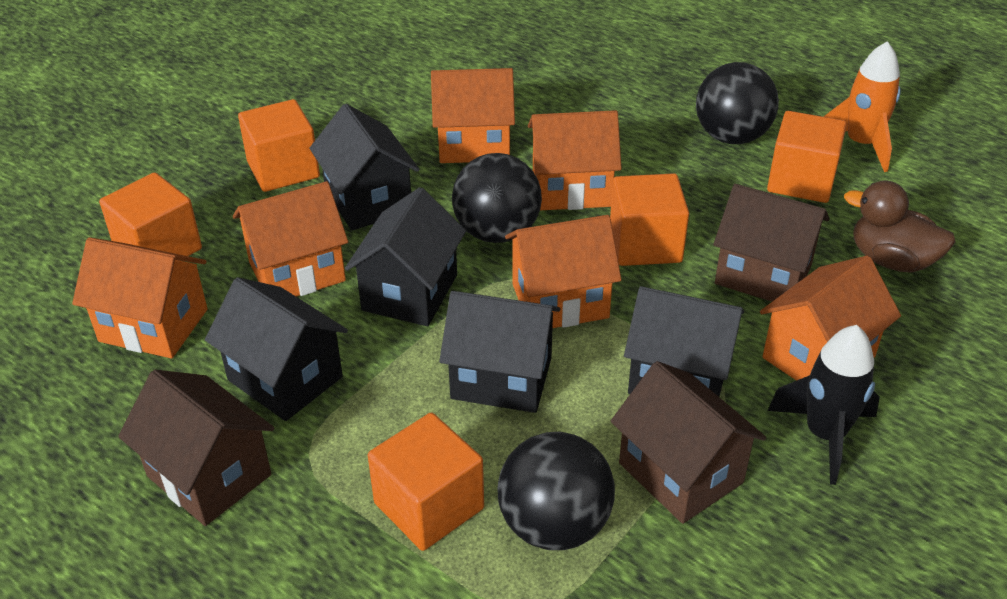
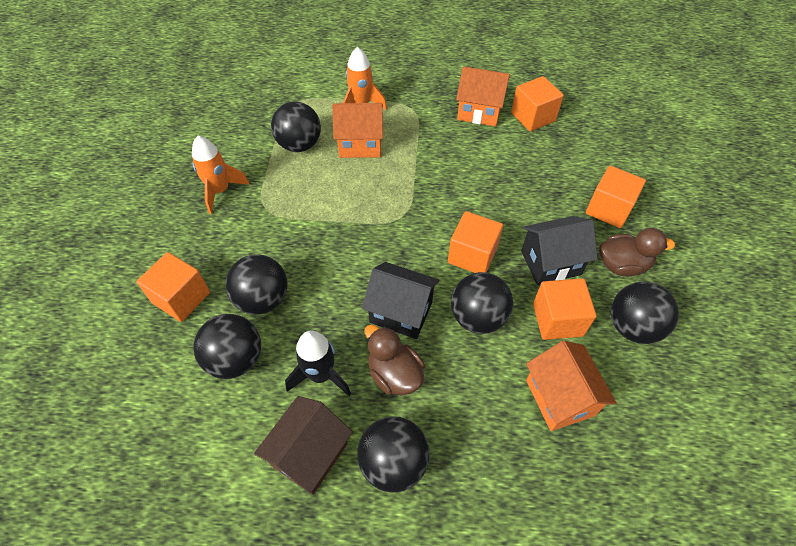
black ball: 3 -> 6
black house: 5 -> 2
brown duck: 1 -> 2
brown house: 3 -> 1
orange house: 6 -> 3
orange rocket: 1 -> 2

